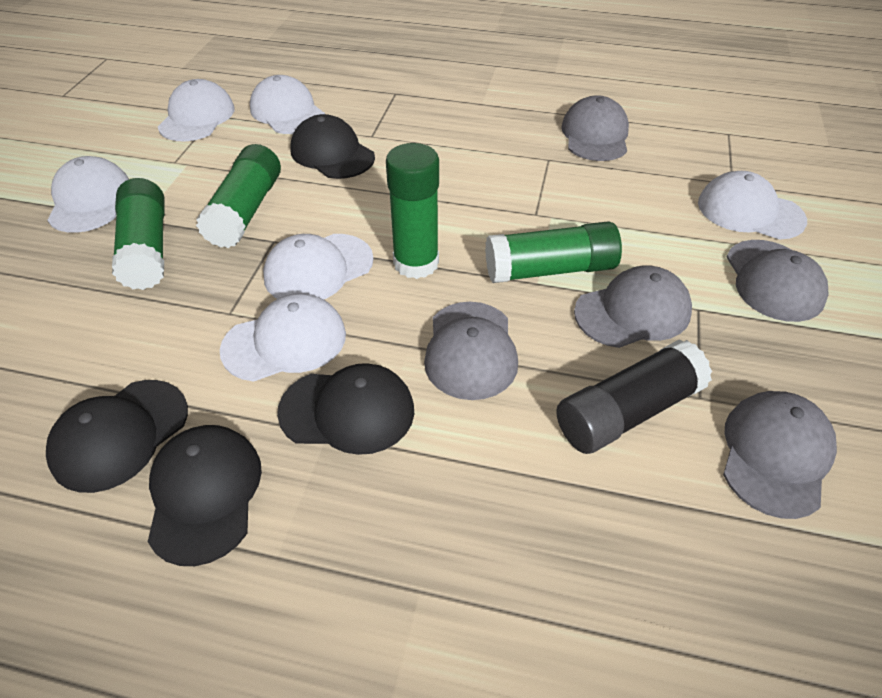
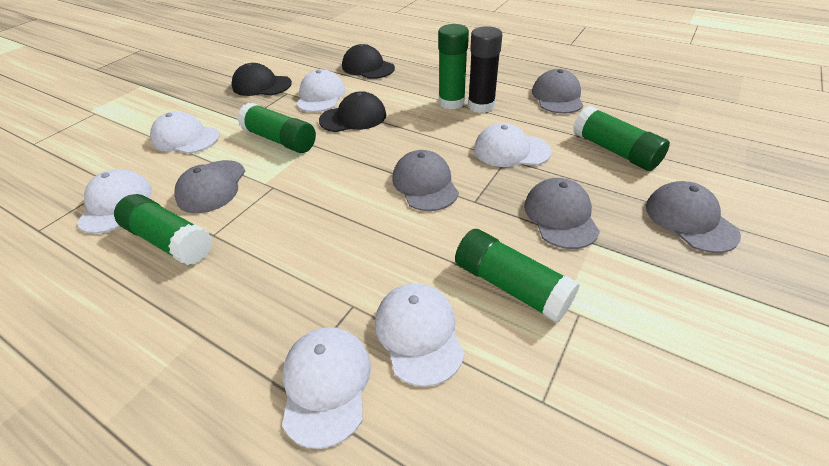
black cap: 4 -> 3
green glue stick: 4 -> 5

